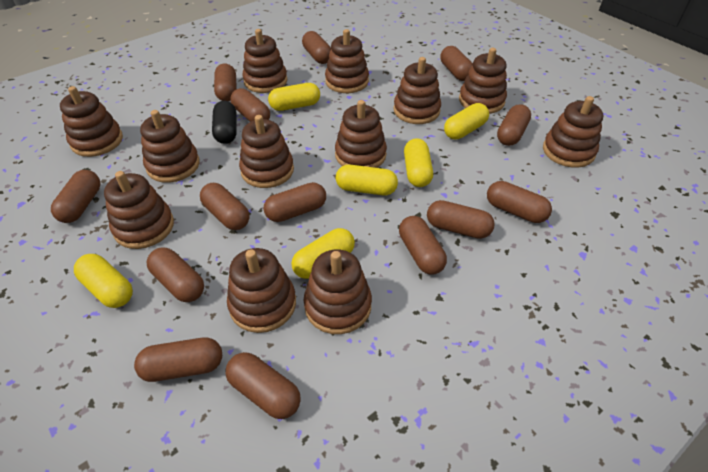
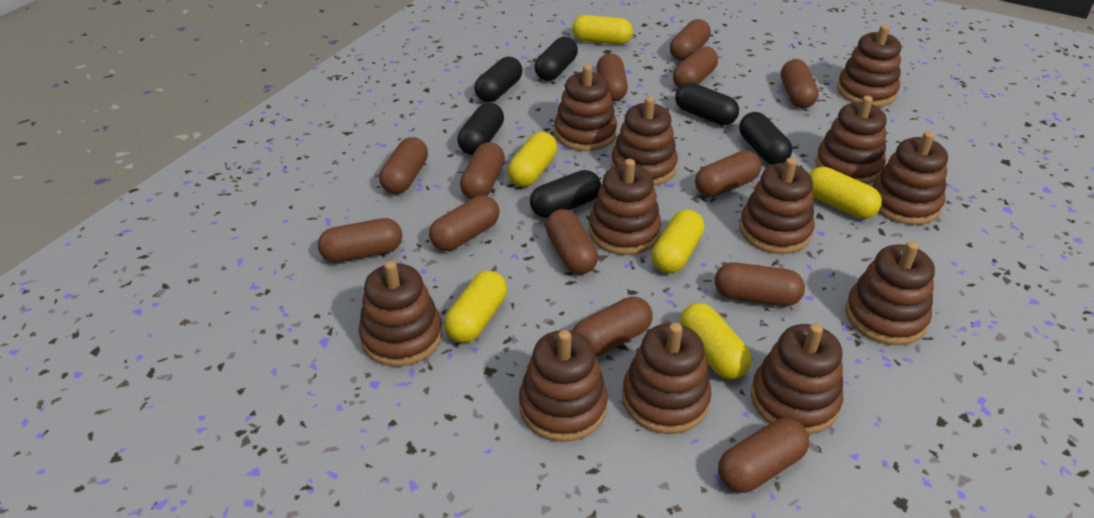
black capsule: 1 -> 6
brown capsule: 14 -> 13

